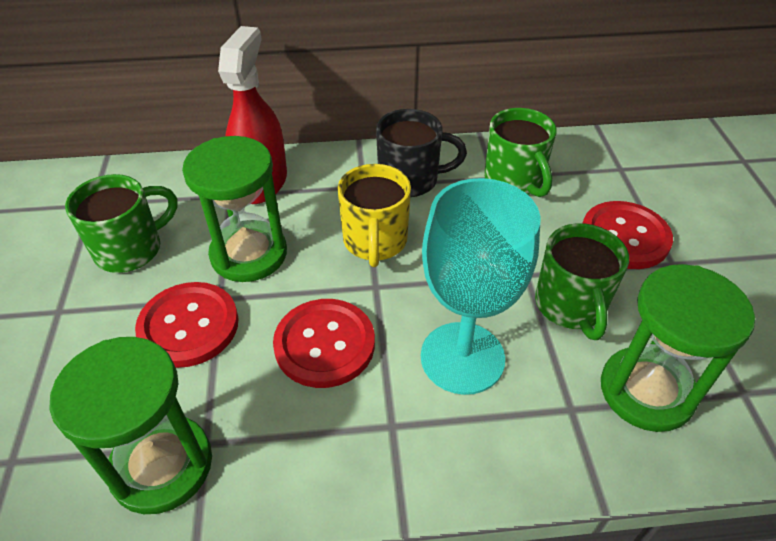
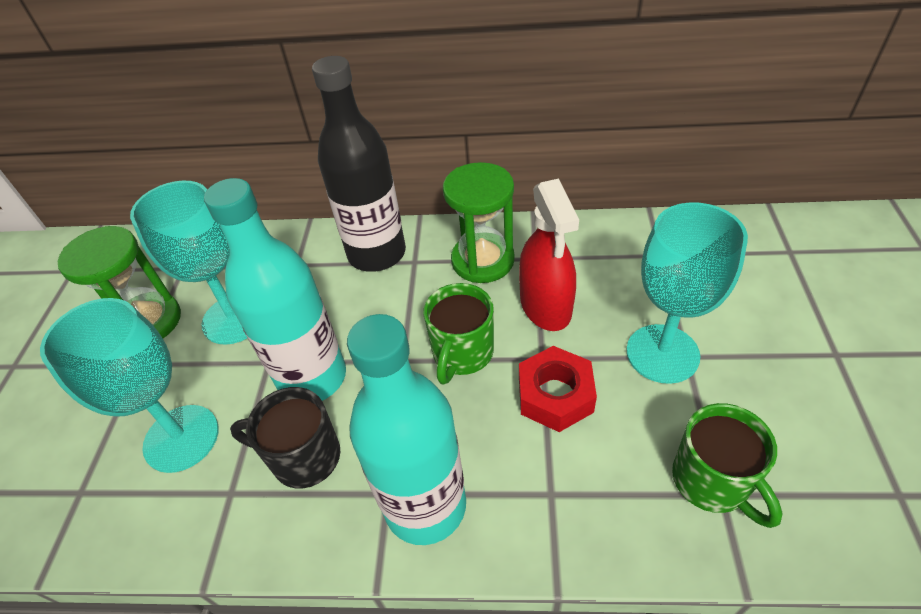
black bottle: 0 -> 1
green hourglass: 3 -> 2
green mug: 3 -> 2
red button: 3 -> 0
red nut: 0 -> 1
turquoise bottle: 0 -> 2
turquoise goblet: 1 -> 3
yellow mug: 1 -> 0

